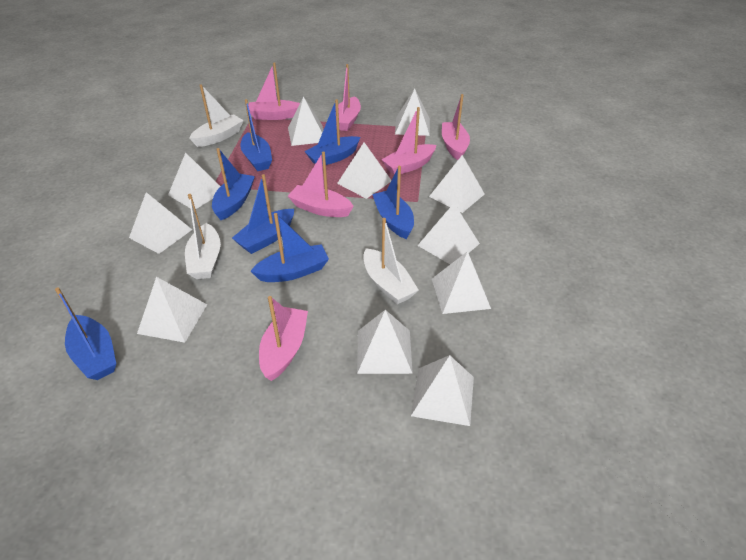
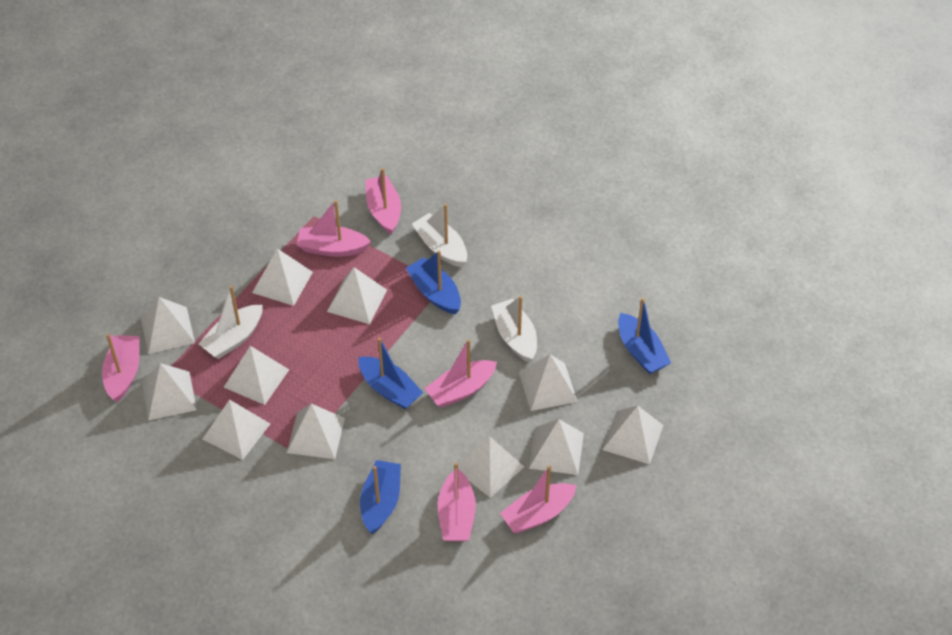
blue boat: 7 -> 4

